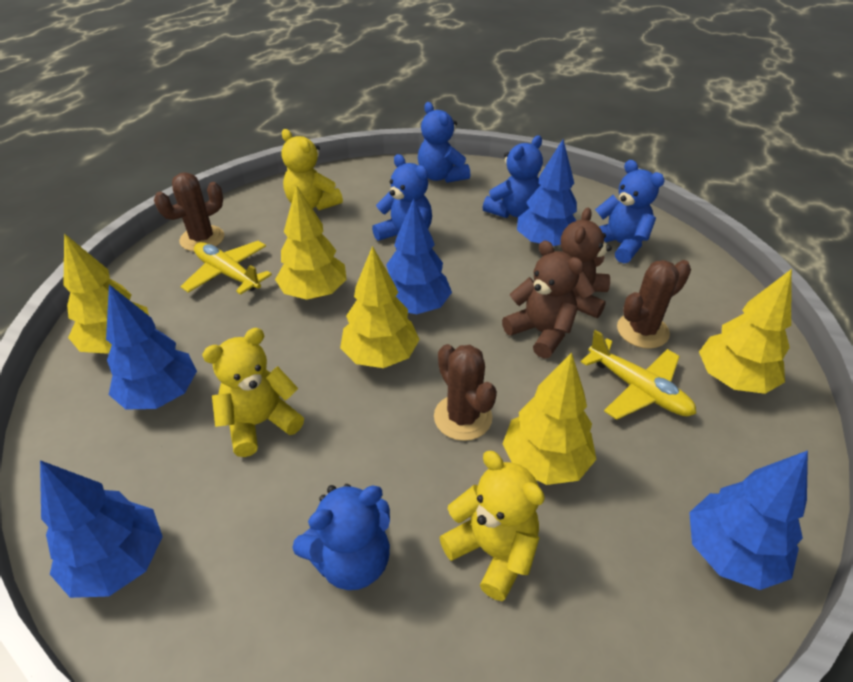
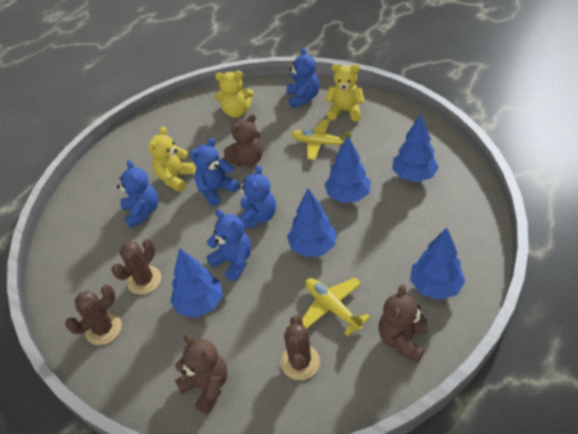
brown teddy bear: 2 -> 3
yellow tree: 5 -> 0

